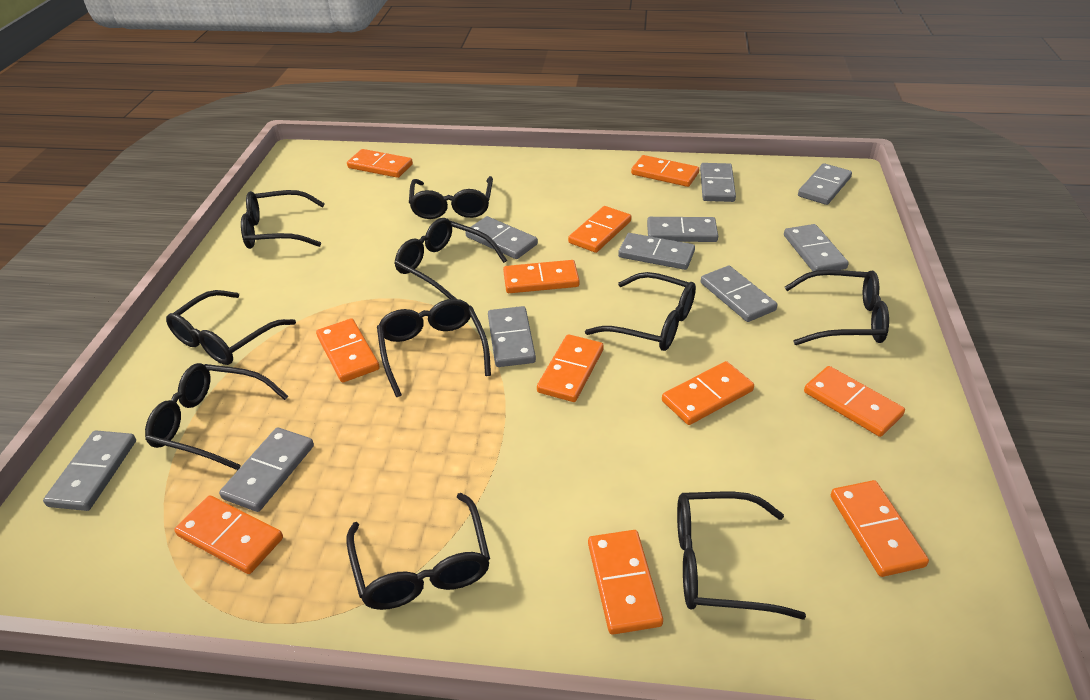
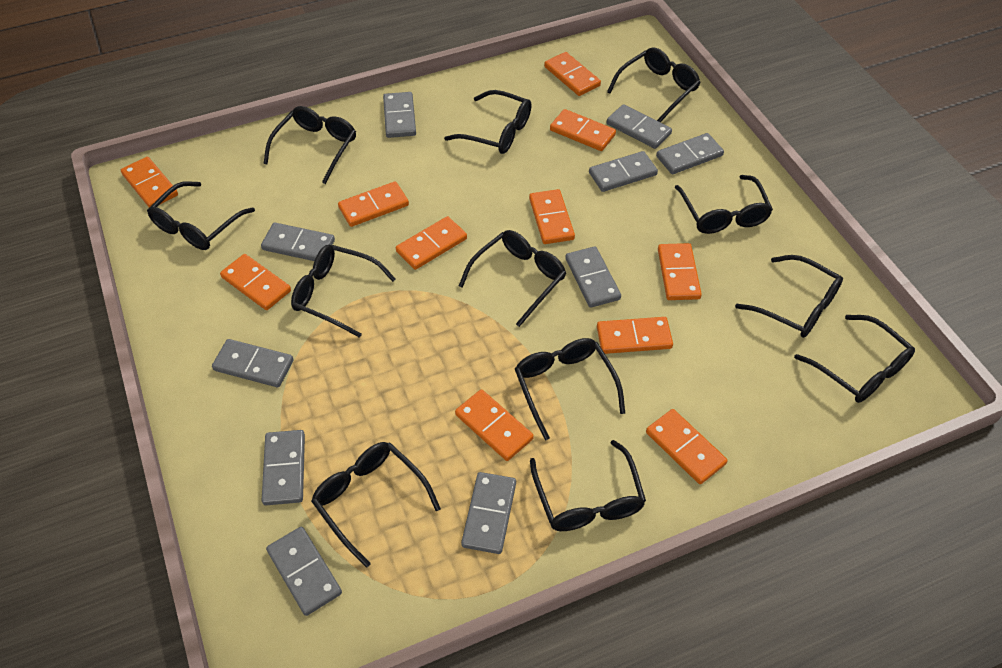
black glasses: 10 -> 12

